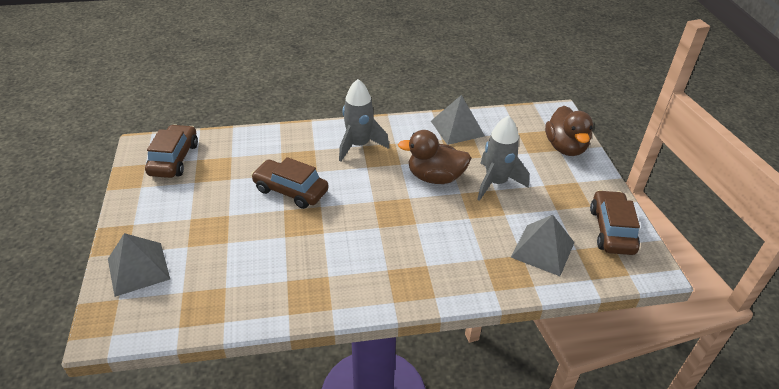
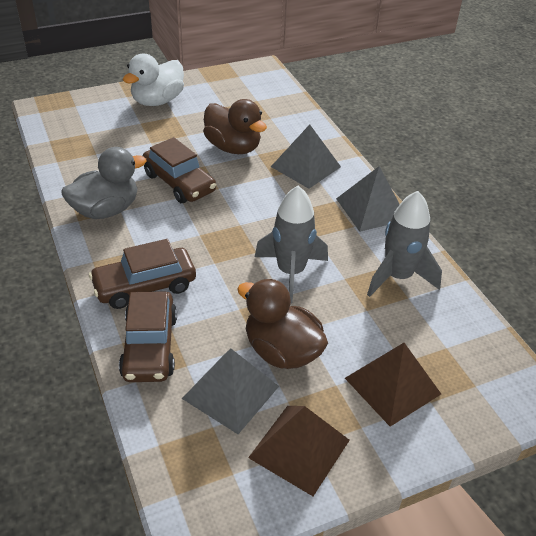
brown pyramid: 0 -> 2
grey duck: 0 -> 1
white duck: 0 -> 1

